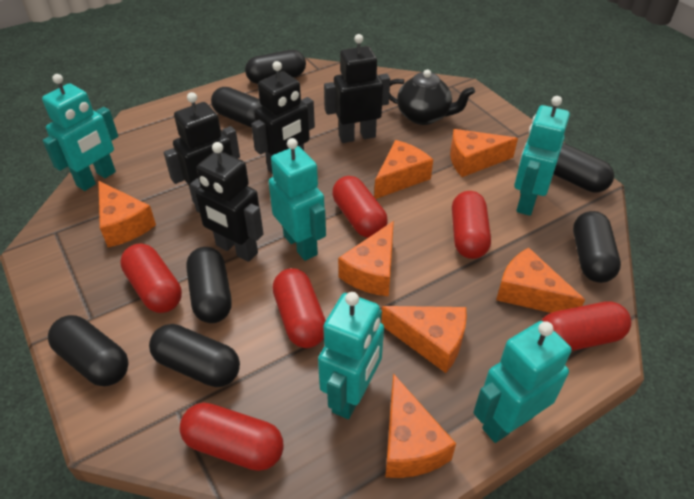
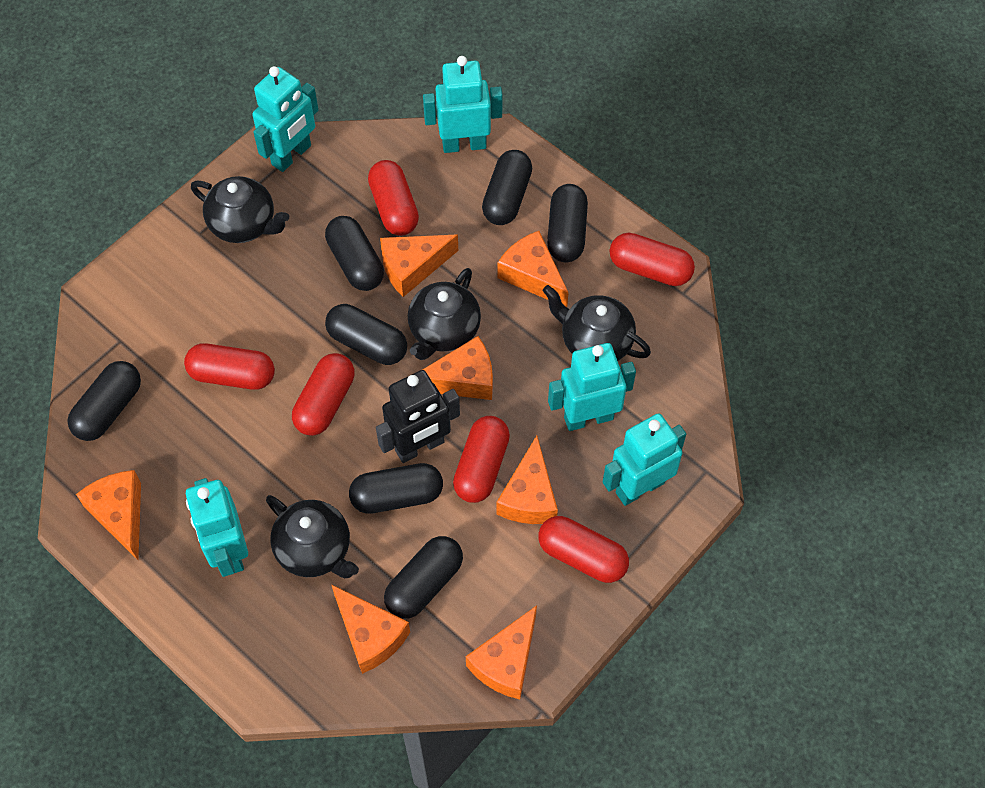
black robot: 4 -> 1
black teapot: 1 -> 4

